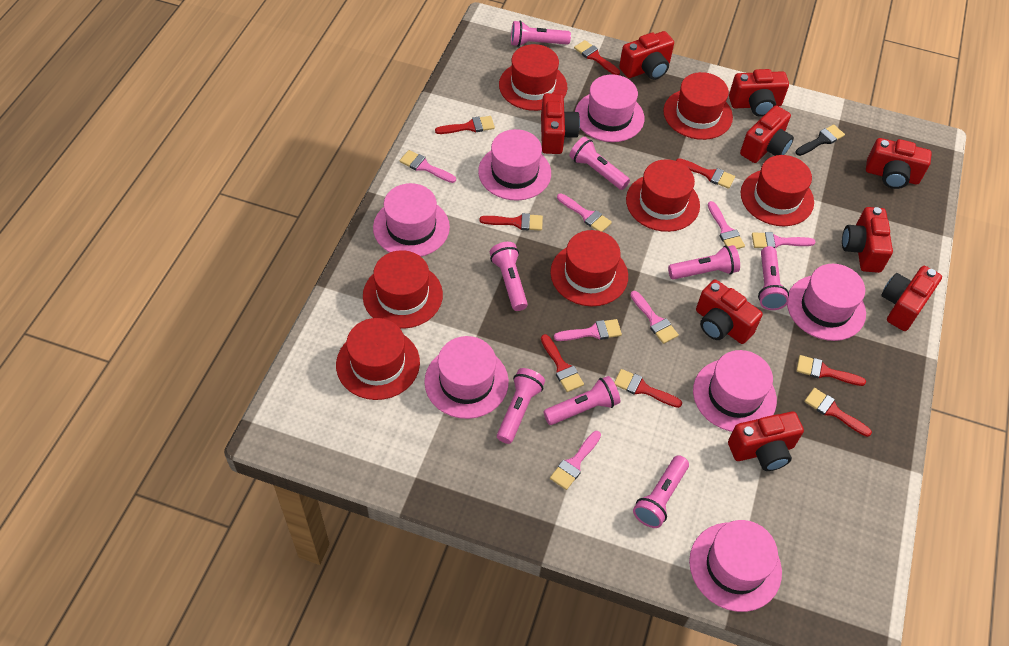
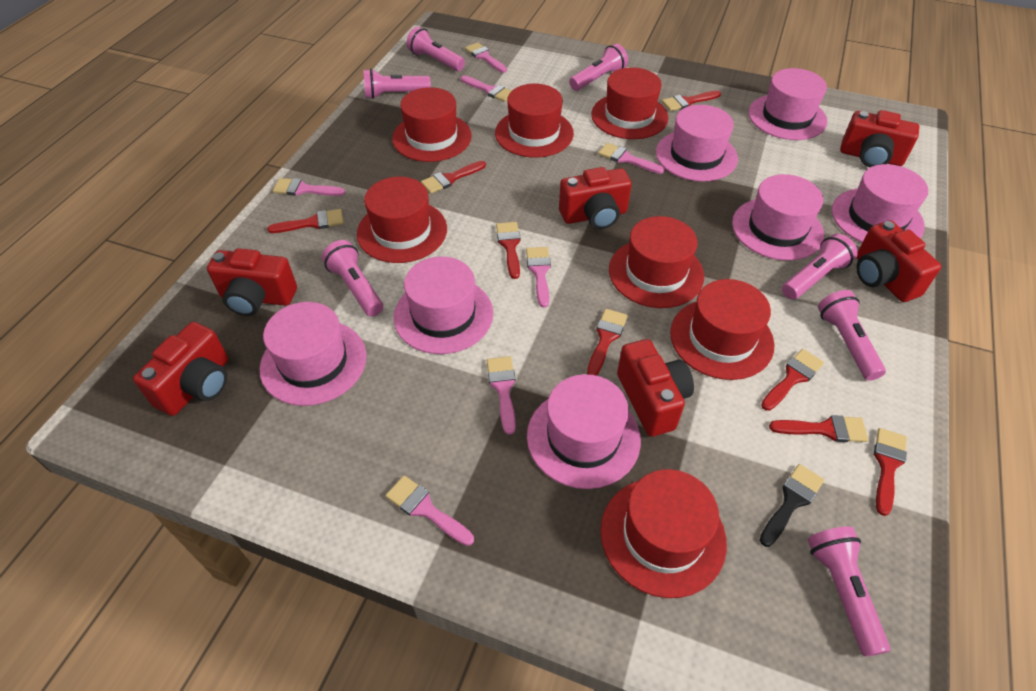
pink flashlight: 8 -> 7
red camera: 9 -> 6

